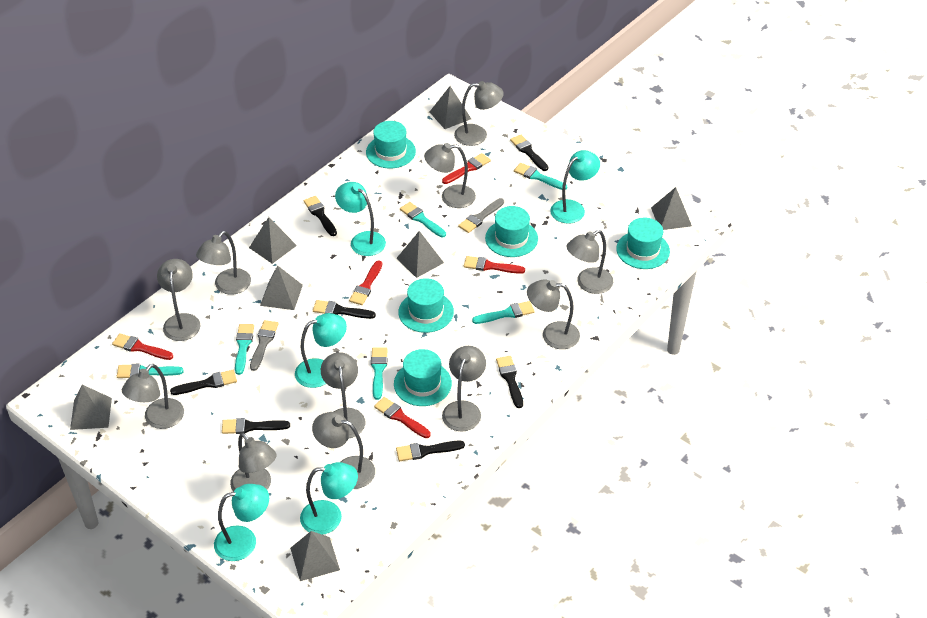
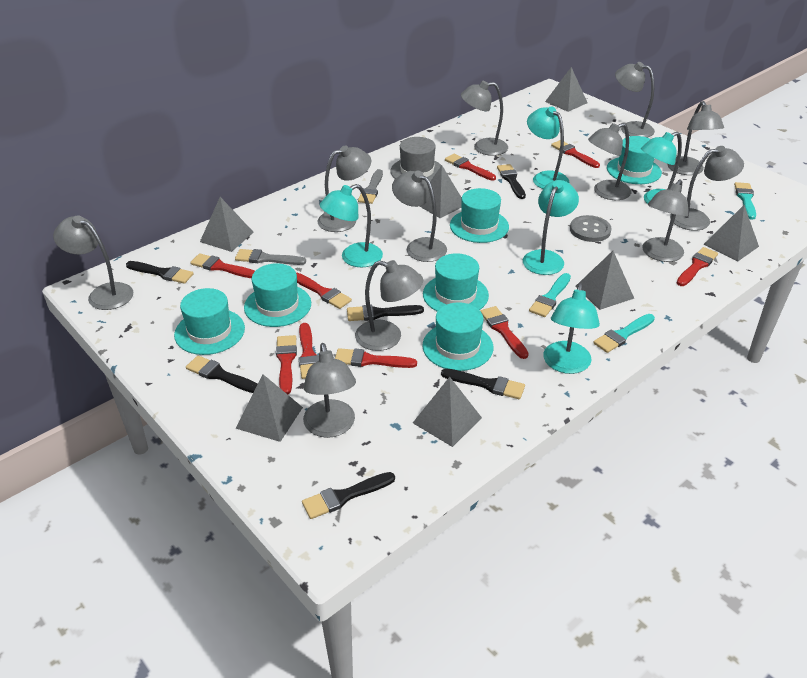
black brush: 7 -> 6
grey button: 0 -> 1
grey hat: 0 -> 1
red brush: 5 -> 9
turquoise brush: 6 -> 3
turquoise hat: 5 -> 6

